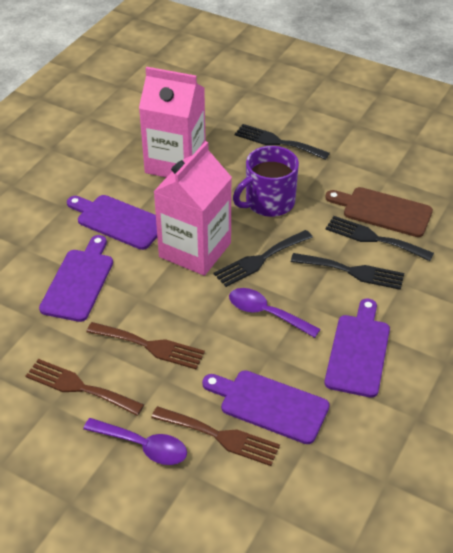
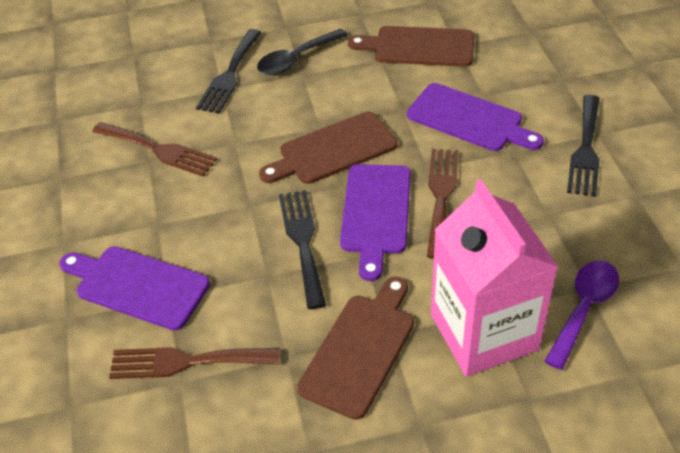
black fork: 4 -> 3
black spoon: 0 -> 1
brown cutting board: 1 -> 3
pink carton: 2 -> 1
purple cutting board: 4 -> 3
purple mug: 1 -> 0
purple spoon: 2 -> 1

